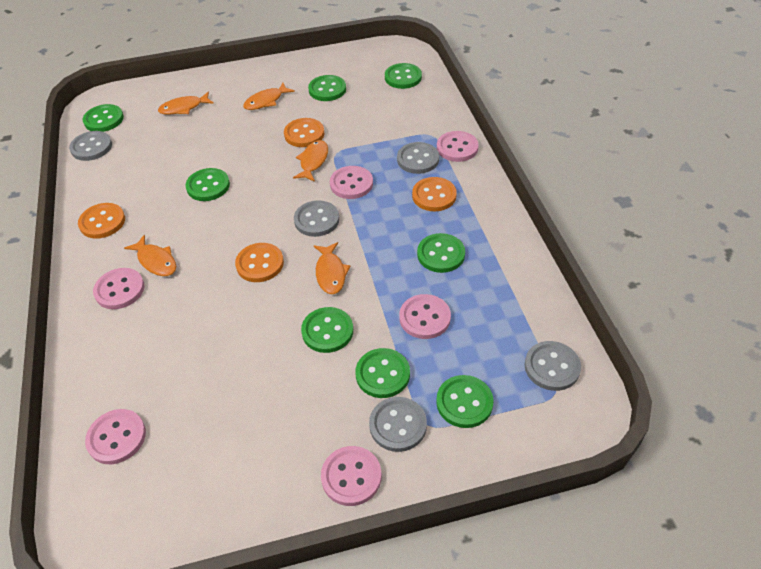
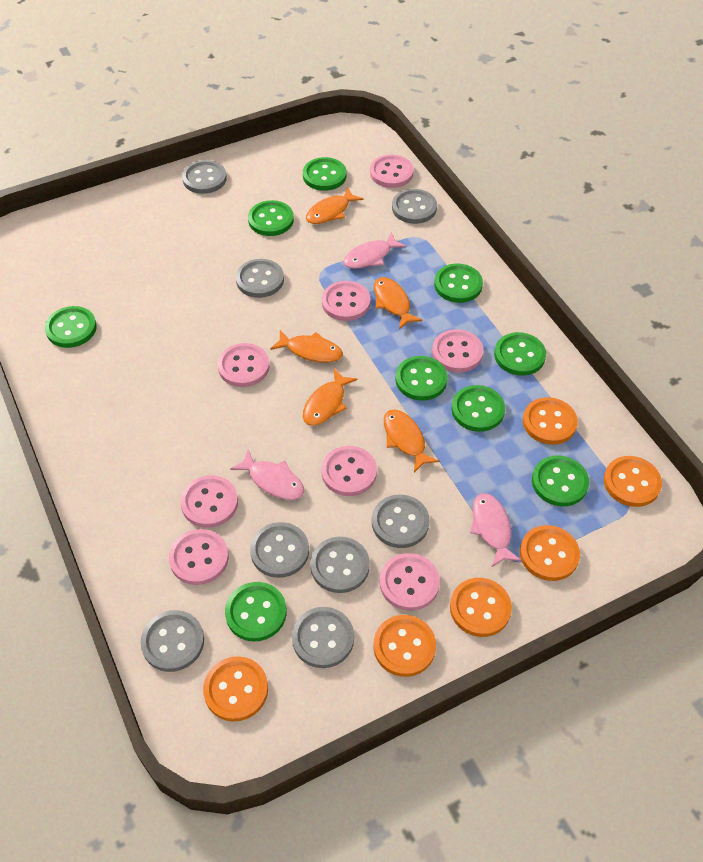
green button: 8 -> 9
grey button: 5 -> 8
orange button: 4 -> 6
pink button: 6 -> 8
pink fish: 0 -> 3

